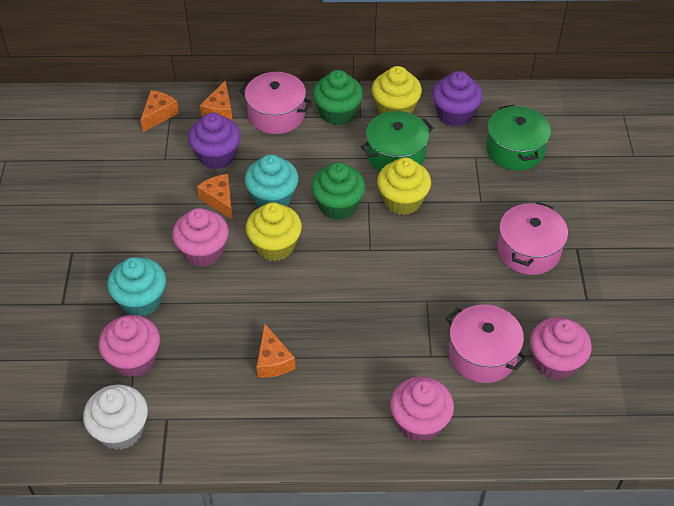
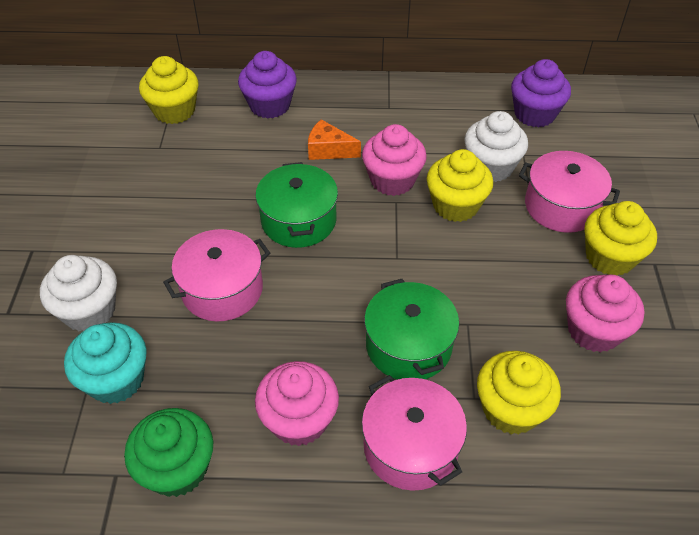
green cupcake: 2 -> 1
orange cheese: 4 -> 1
pink cupcake: 4 -> 3
turquoise cupcake: 2 -> 1
white cupcake: 1 -> 2
yellow cupcake: 3 -> 4

